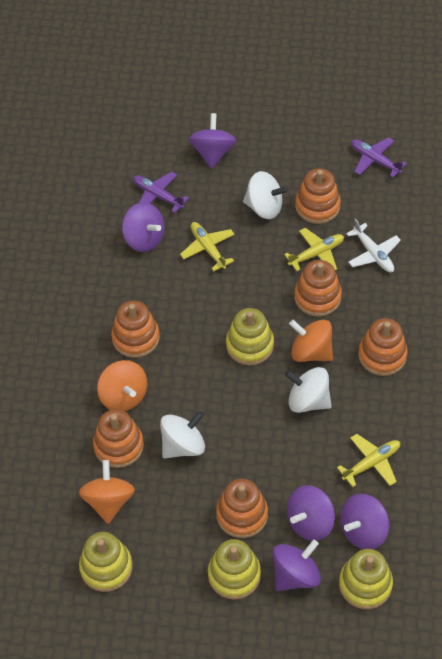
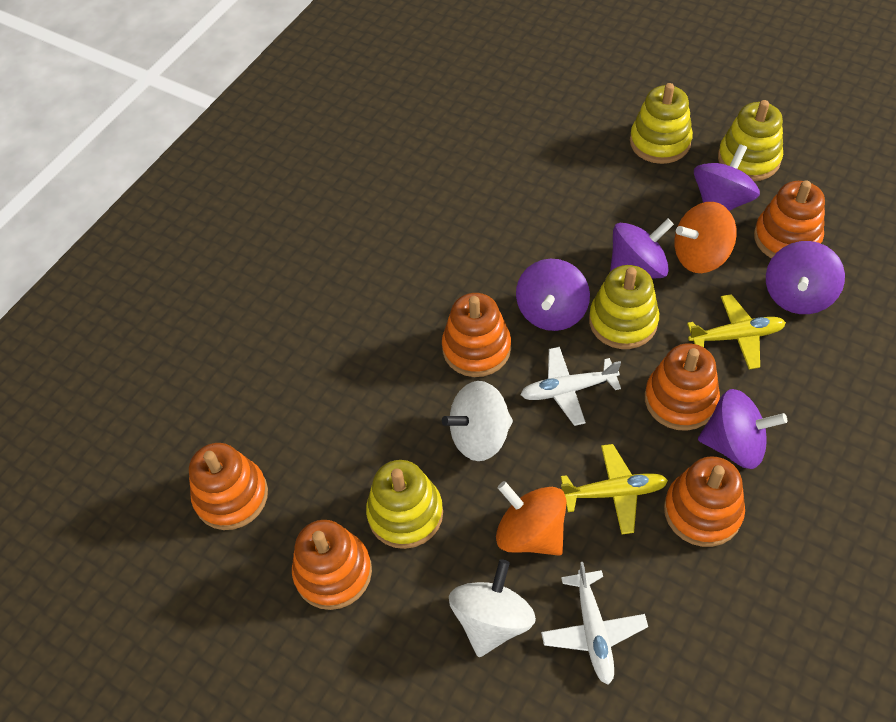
orange spinning top: 3 -> 2
purple plane: 2 -> 0
white plane: 1 -> 2
white spinning top: 3 -> 2
yellow plane: 3 -> 2

